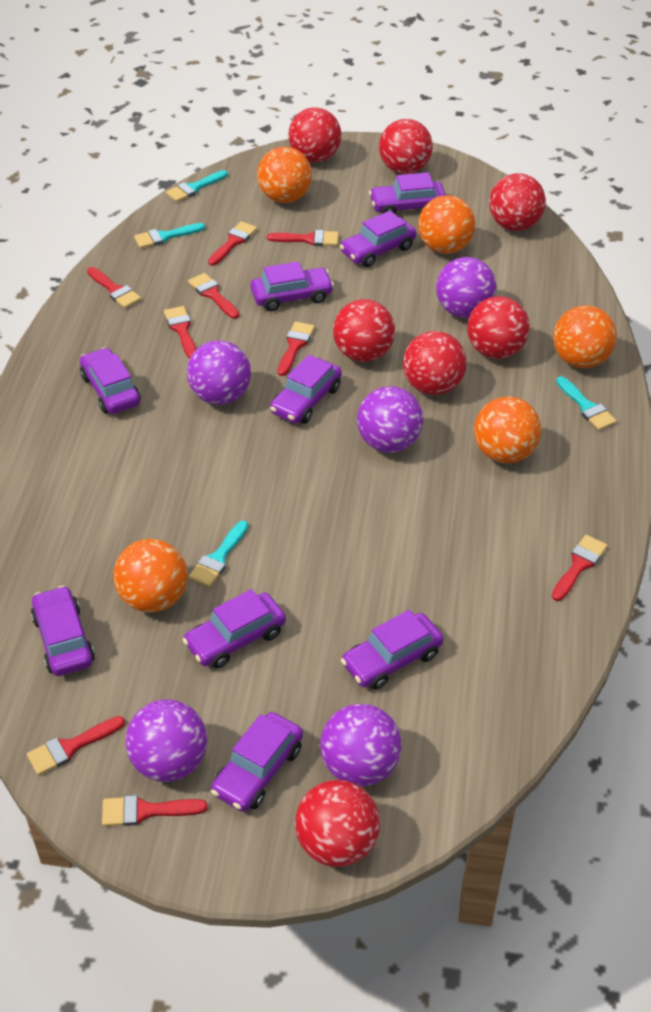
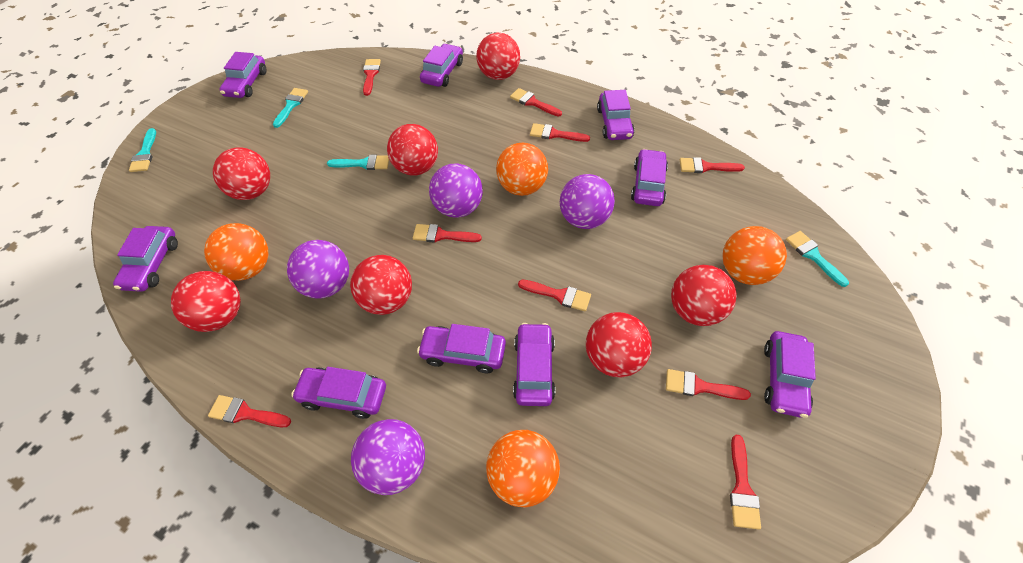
orange ball: 5 -> 4
purple ball: 5 -> 4

